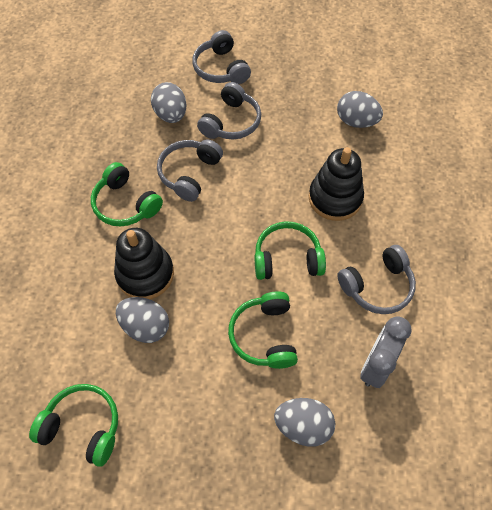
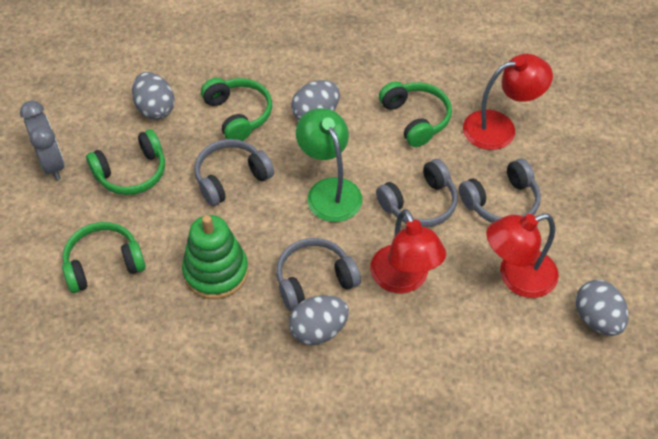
black stacking toy: 2 -> 0
green lamp: 0 -> 1
green stacking toy: 0 -> 1
red lamp: 0 -> 3

